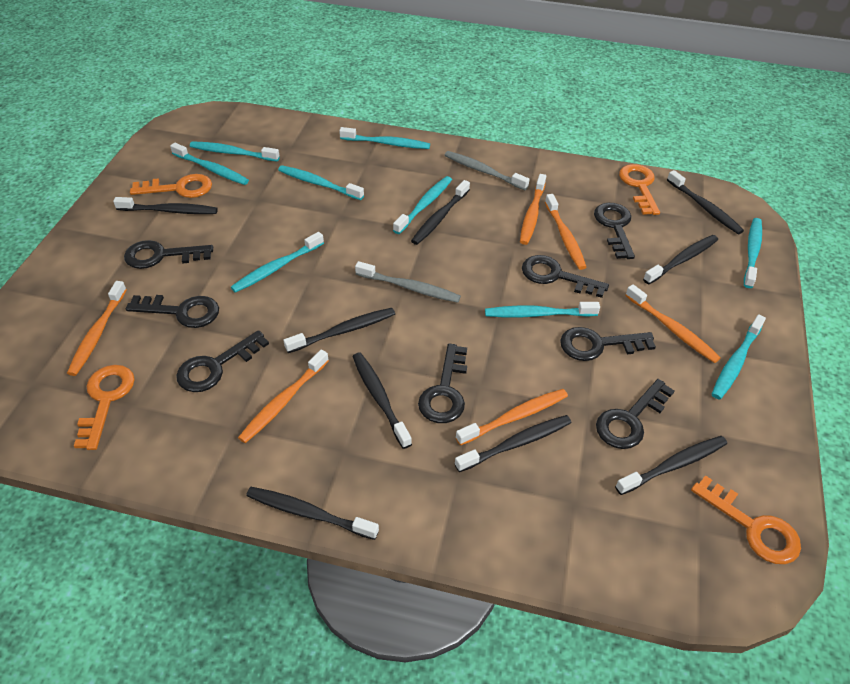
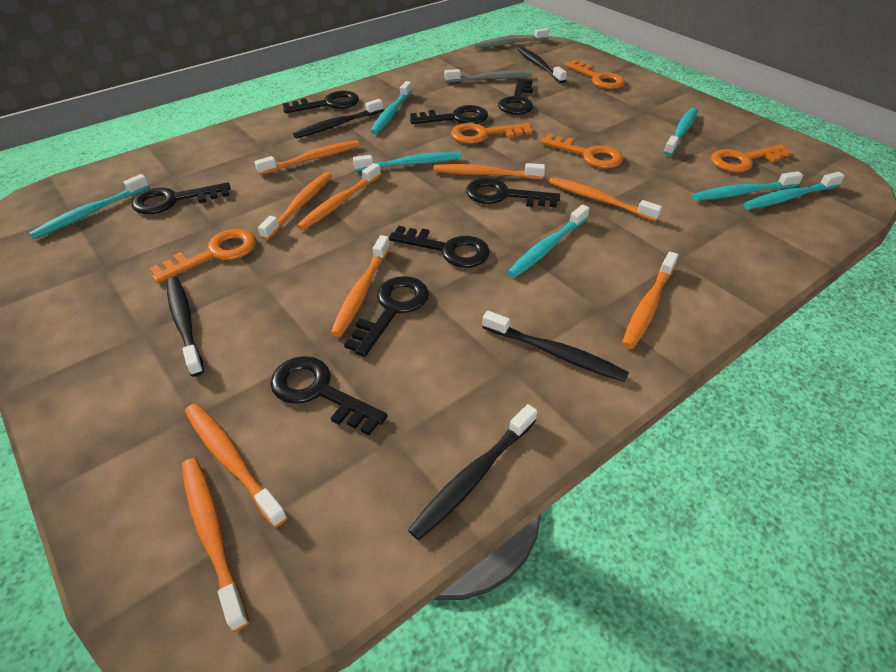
black toothbrush: 9 -> 5
orange key: 4 -> 5
orange toothbrush: 6 -> 9
turquoise toothbrush: 9 -> 7

